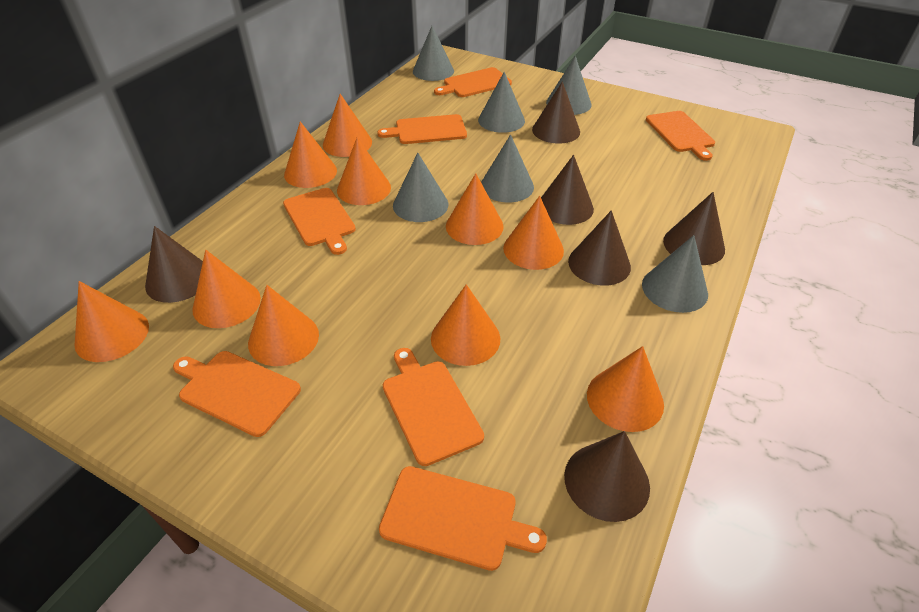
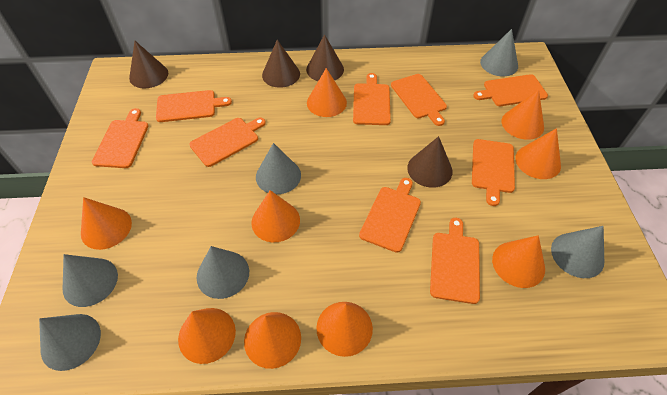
brown cone: 6 -> 4
orange cone: 10 -> 9
orange cutting board: 7 -> 9

